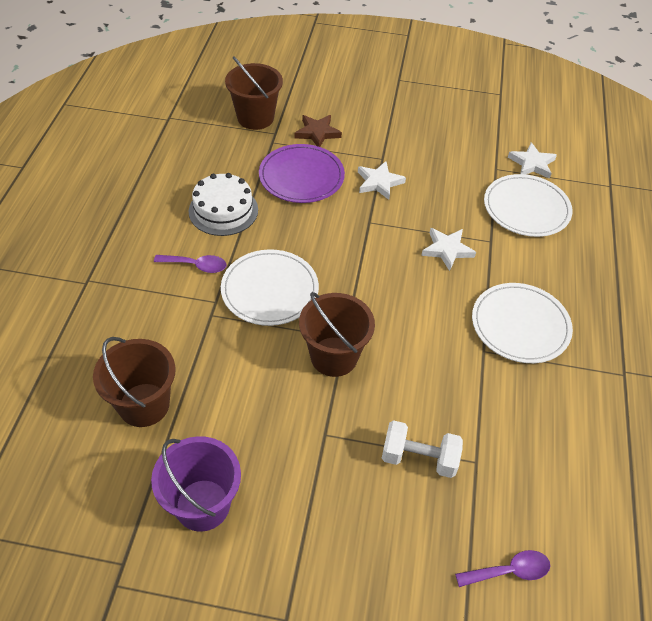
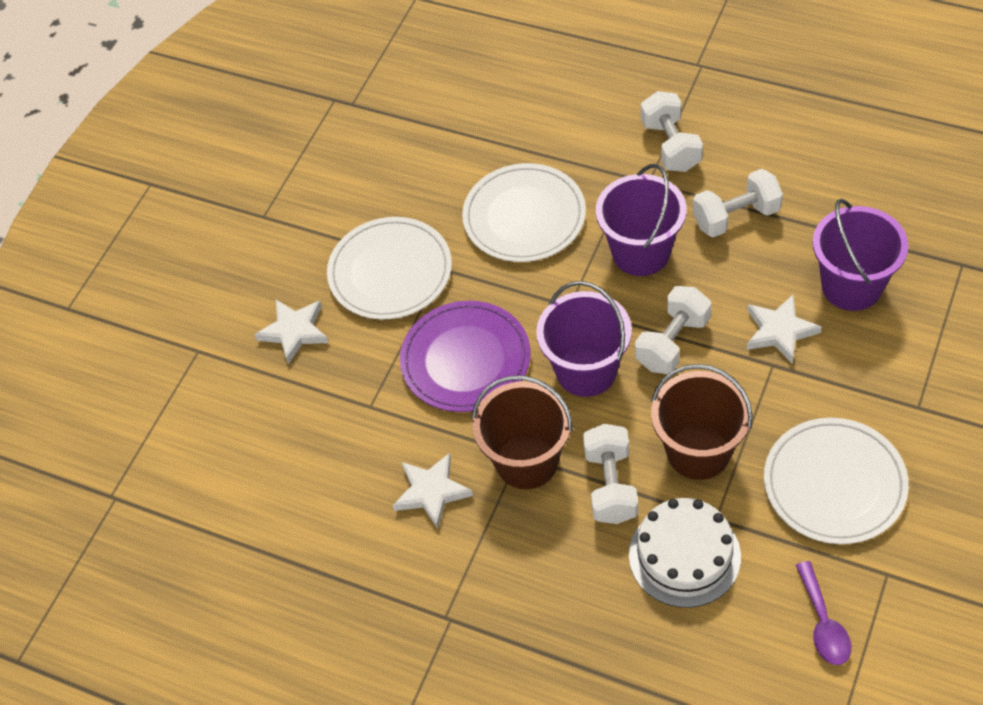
brown bucket: 3 -> 2
brown star: 1 -> 0
purple bucket: 1 -> 3
purple spoon: 2 -> 1
white dumbbell: 1 -> 4

